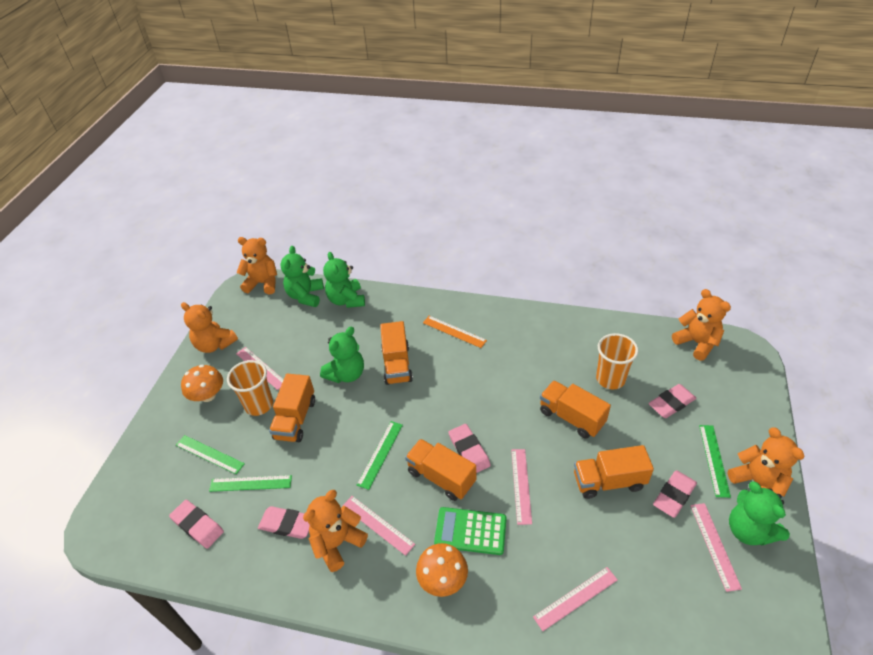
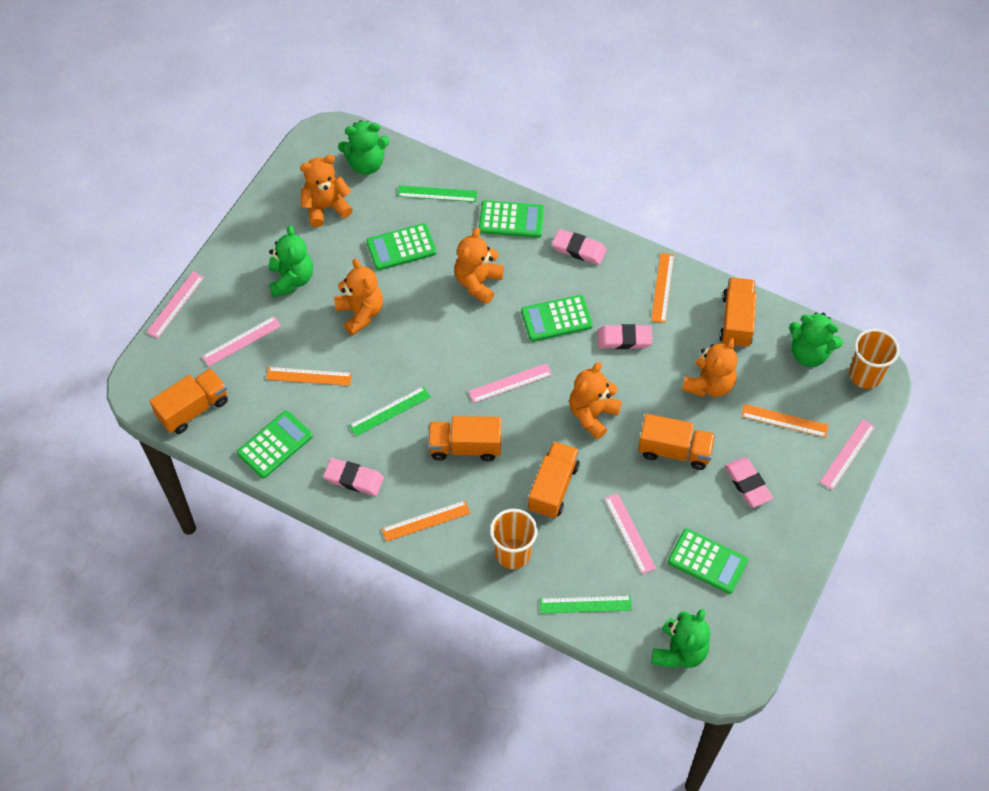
green calculator: 1 -> 5
green ruler: 4 -> 3
orange mushroom: 2 -> 0
orange ruler: 1 -> 4
pink eraser: 5 -> 4

